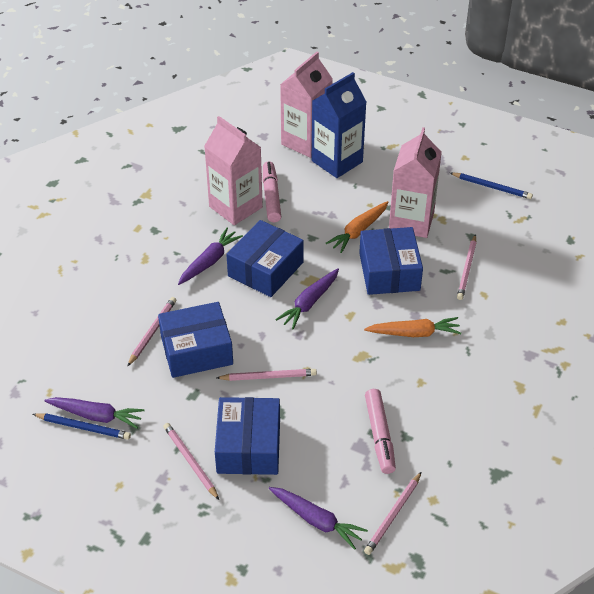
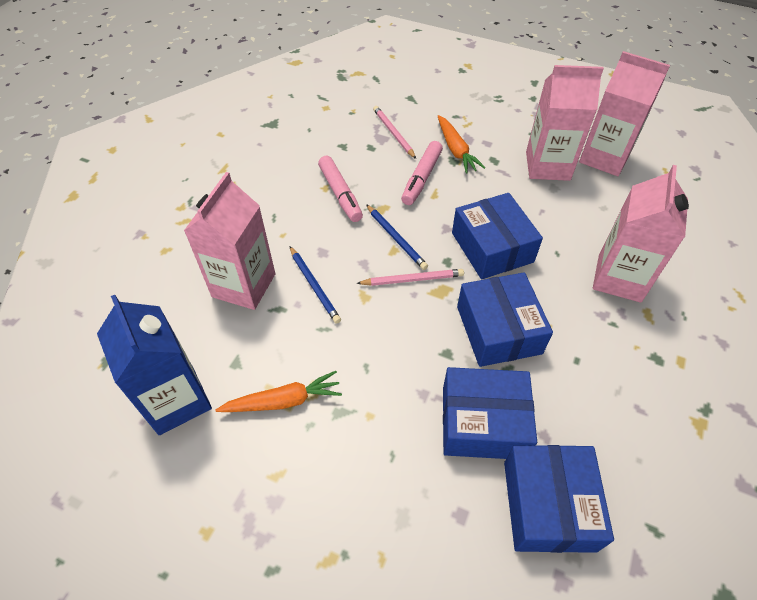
pink carton: 3 -> 4
pink pencil: 5 -> 2
purple carrot: 4 -> 0

